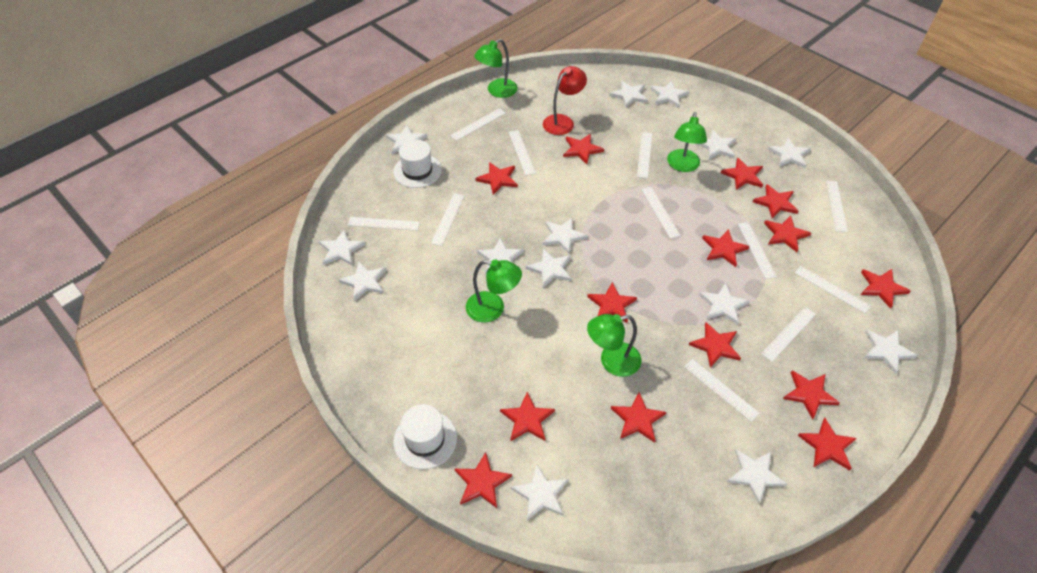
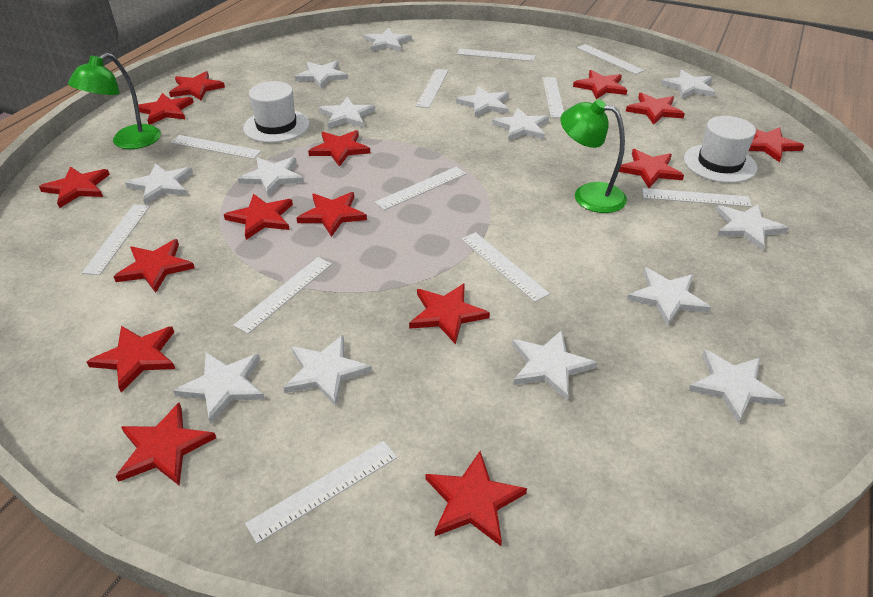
green lamp: 4 -> 2
red lamp: 1 -> 0
red star: 14 -> 15

